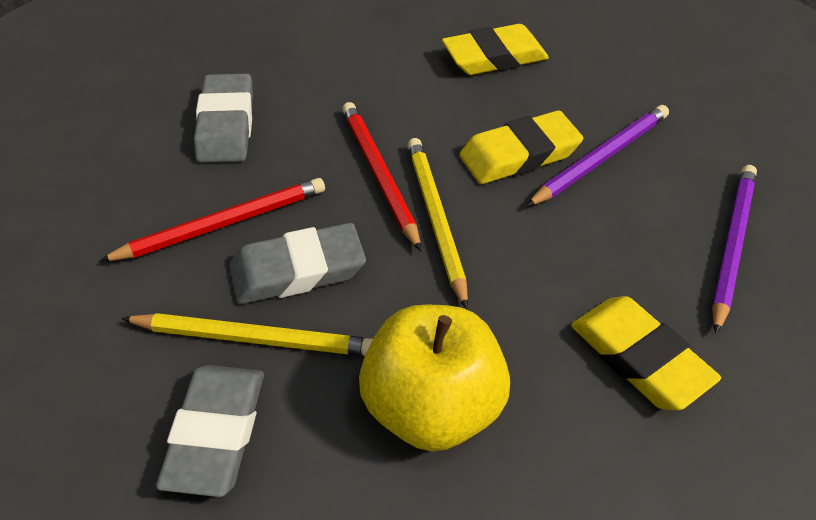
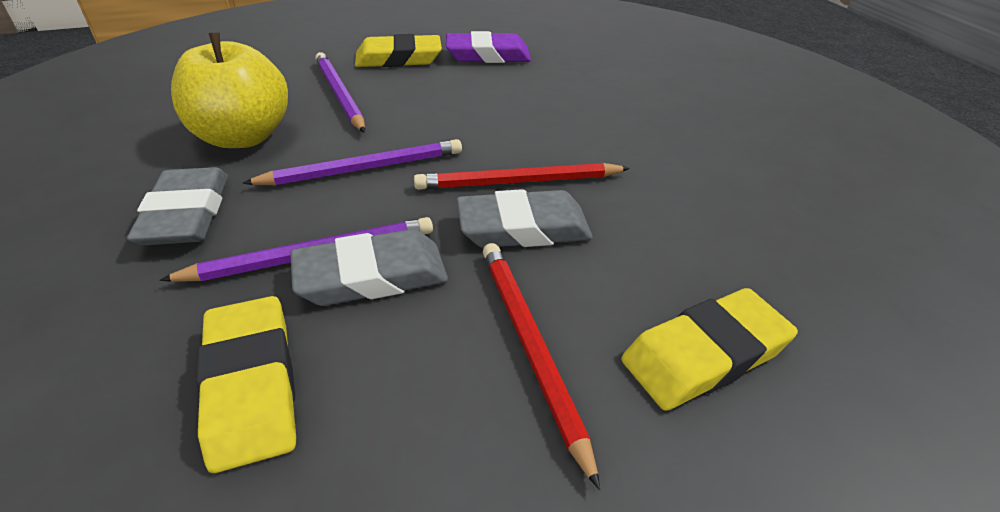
purple eraser: 0 -> 1
purple pencil: 2 -> 3
yellow pencil: 2 -> 0

